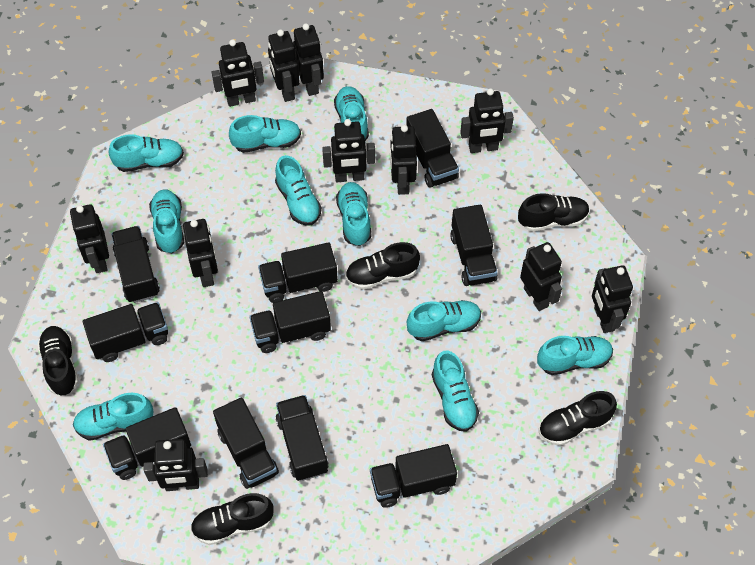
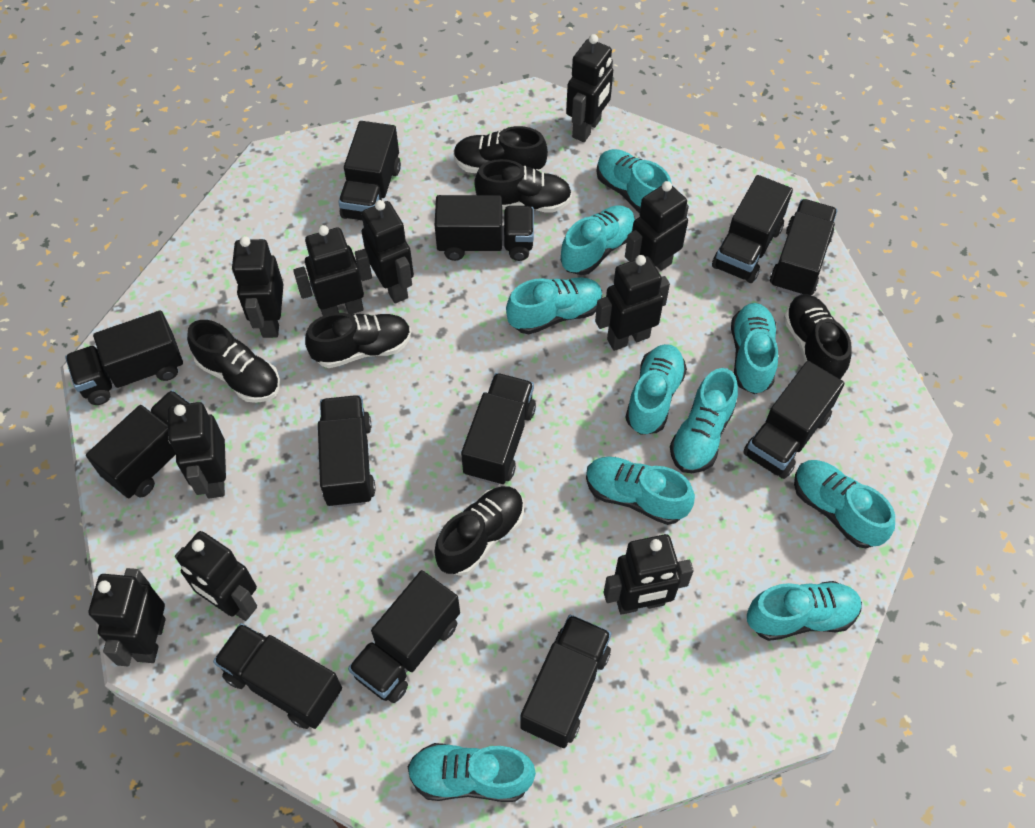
black robot: 11 -> 10
black shoe: 5 -> 6
black truck: 10 -> 12

